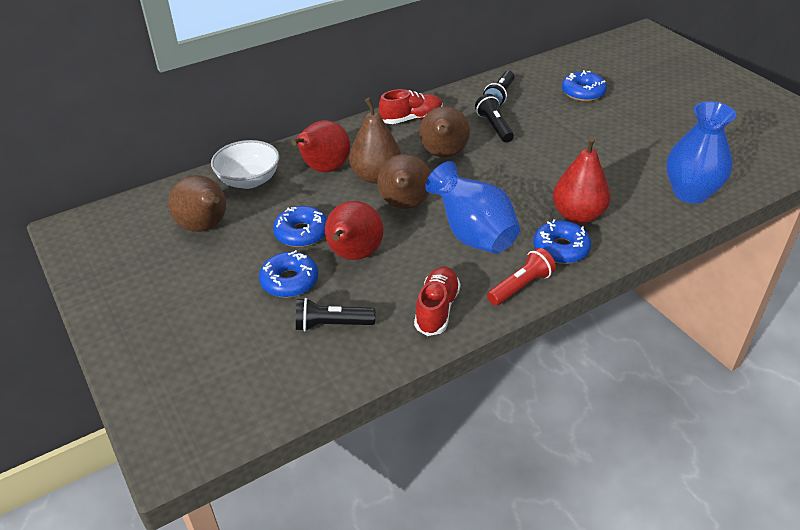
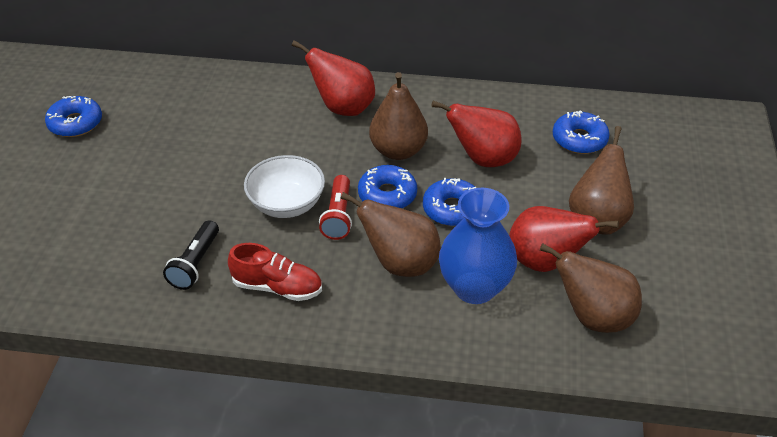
black flashlight: 3 -> 1
blue vase: 2 -> 1
red shoe: 2 -> 1

